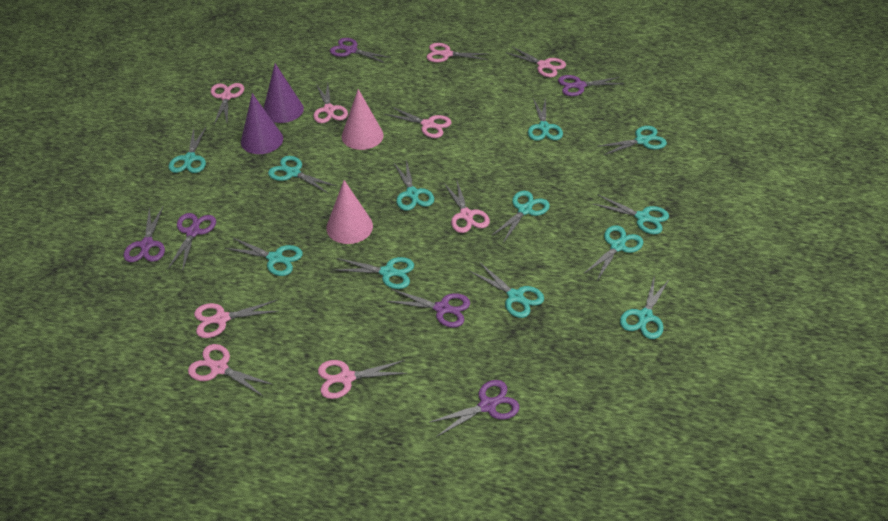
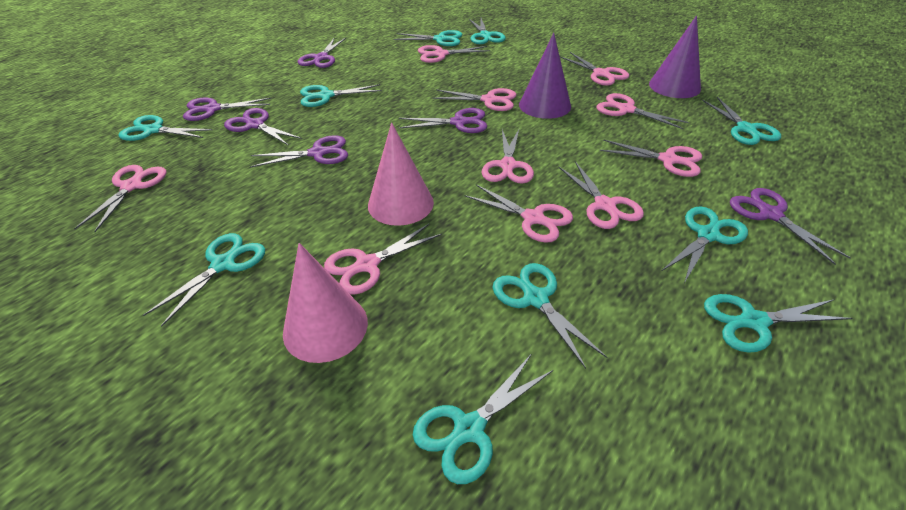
pink scissors: 9 -> 10
turquoise scissors: 12 -> 10

